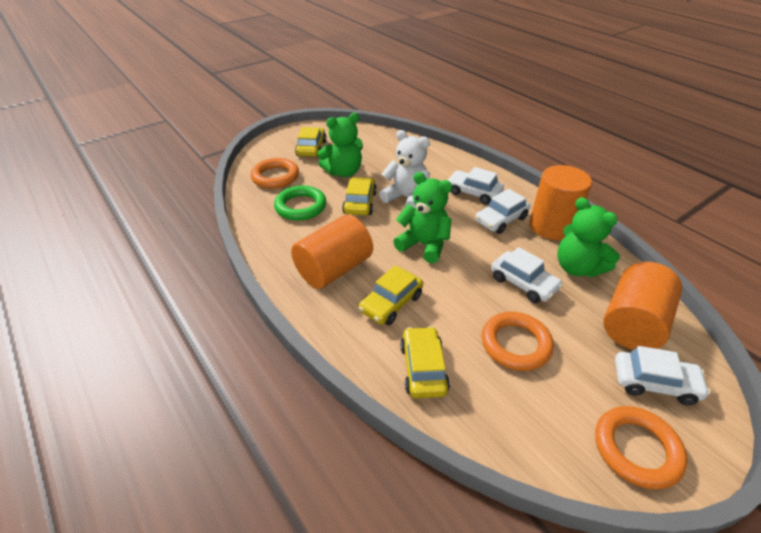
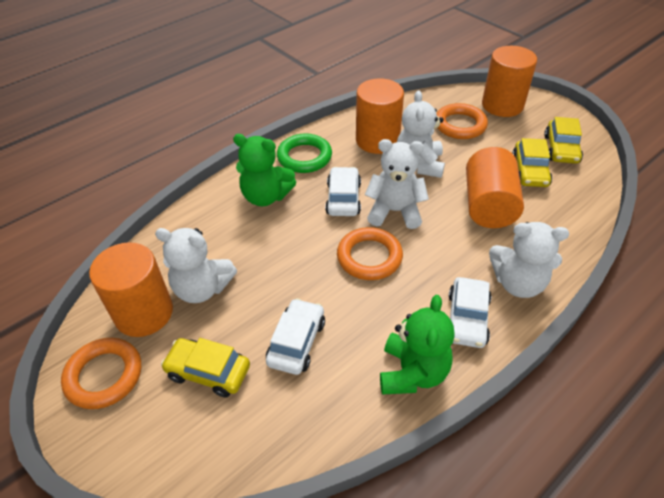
green teddy bear: 3 -> 2
orange cylinder: 3 -> 4
white car: 4 -> 3
white teddy bear: 1 -> 4
yellow car: 4 -> 3

